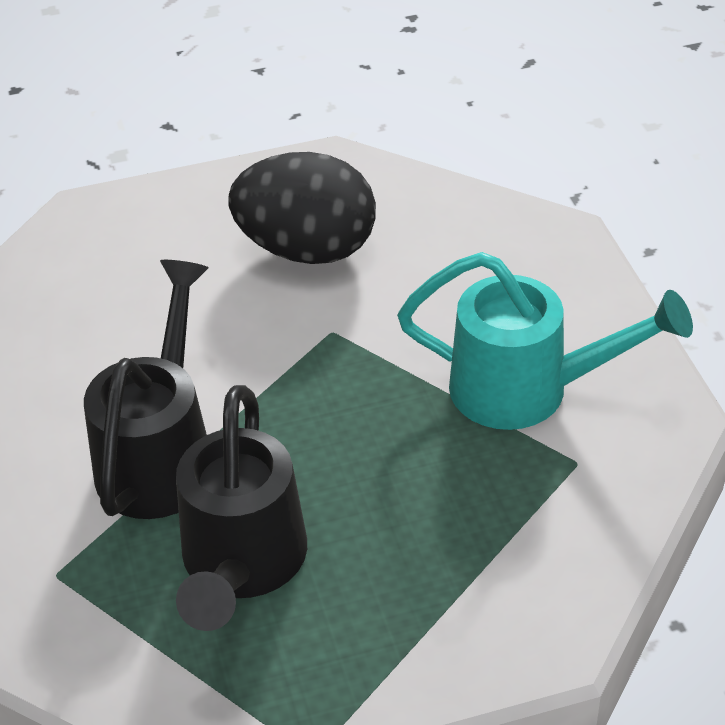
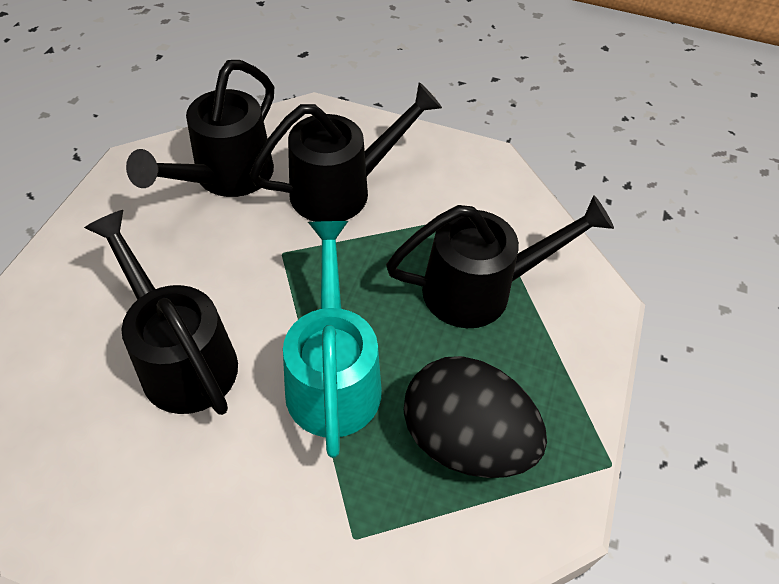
black watering can: 2 -> 4

